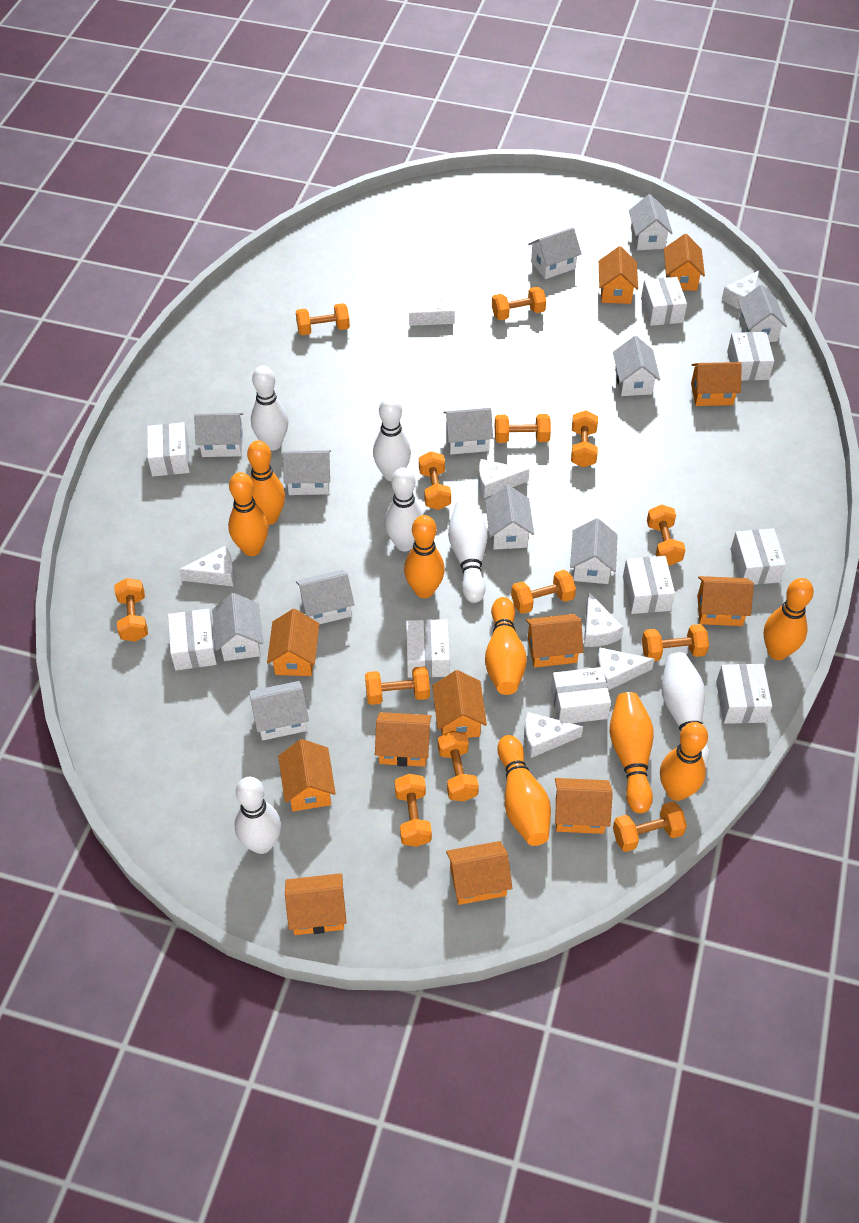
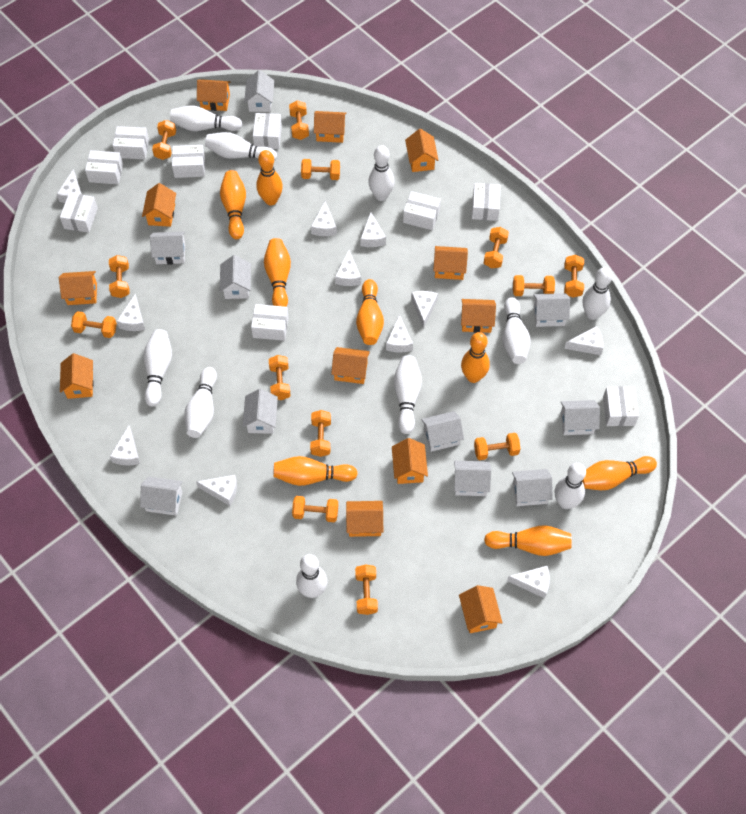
white bowling pin: 6 -> 10
white cheese: 7 -> 11
white house: 12 -> 10

